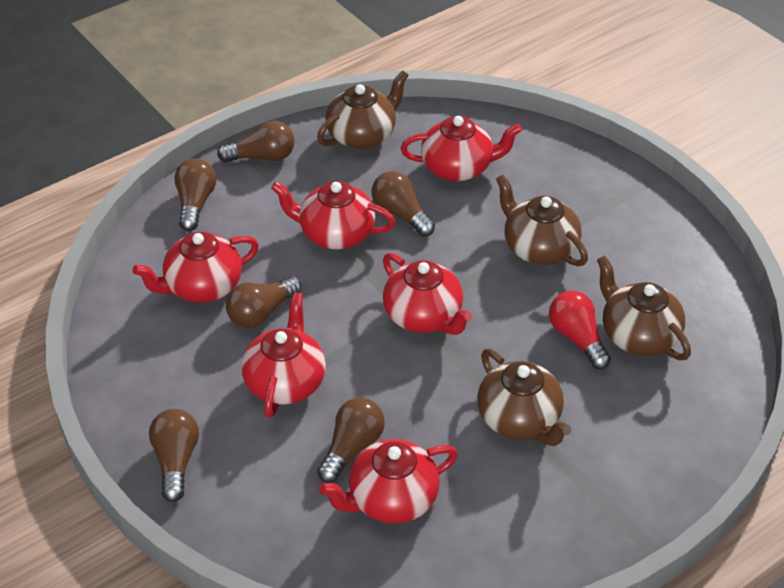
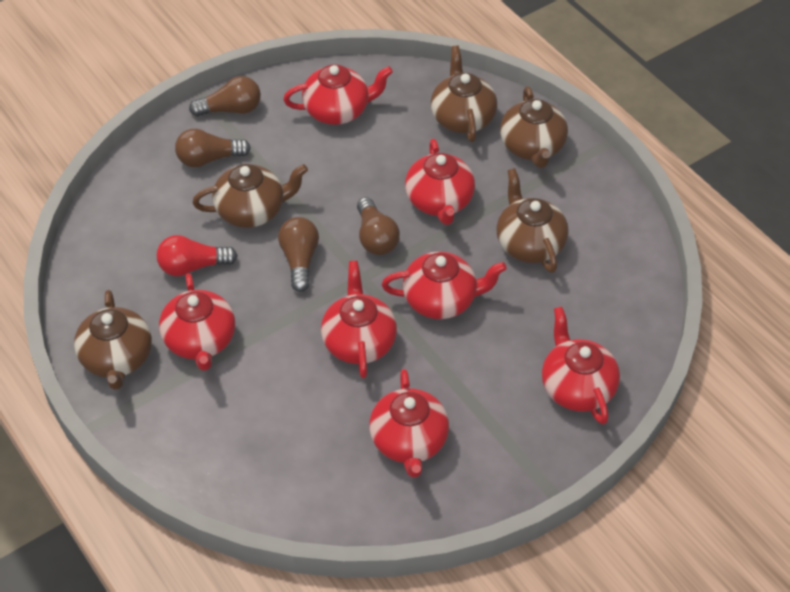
brown light bulb: 6 -> 4
brown teapot: 4 -> 5
red teapot: 6 -> 7

